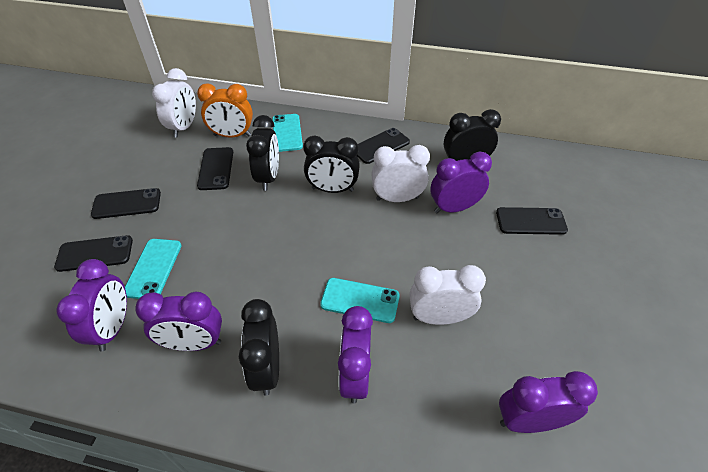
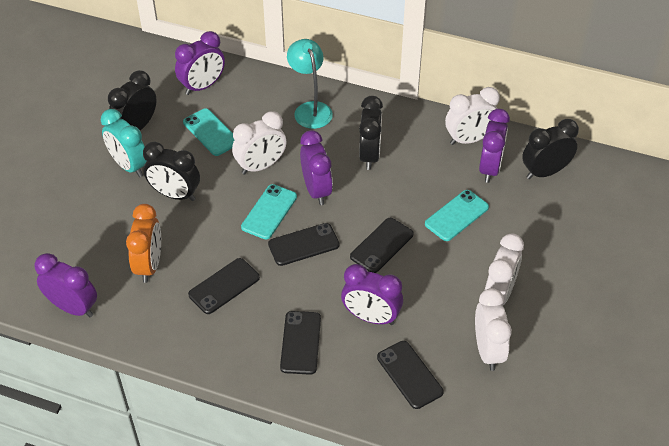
turquoise clock: 0 -> 1
turquoise lamp: 0 -> 1
white clock: 3 -> 4

